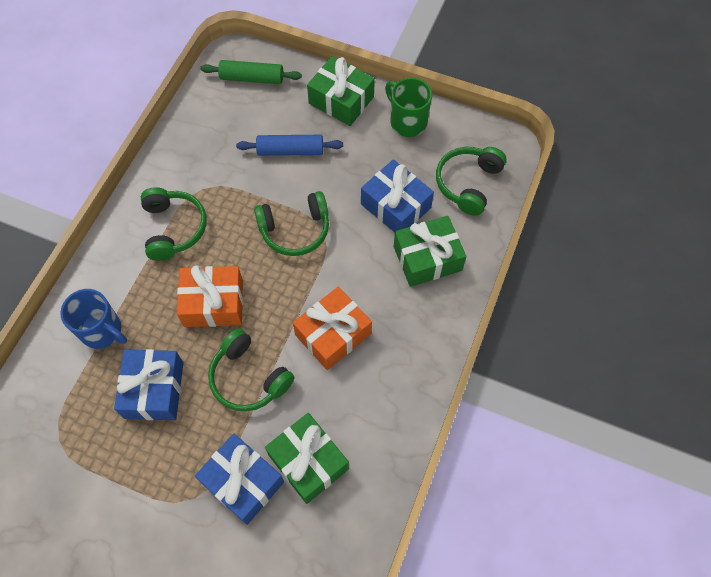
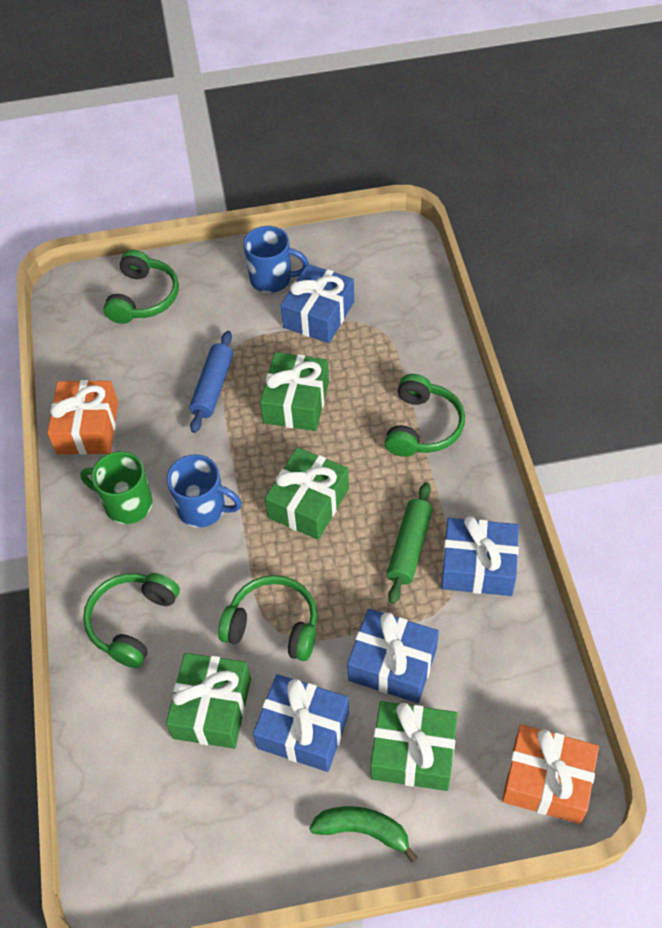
blue gift: 3 -> 4
blue mug: 1 -> 2
green banana: 0 -> 1
green gift: 3 -> 4

